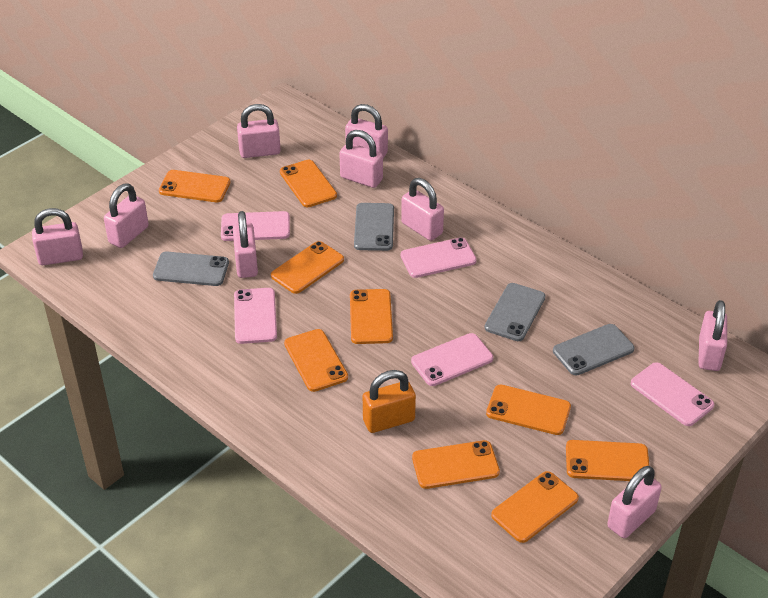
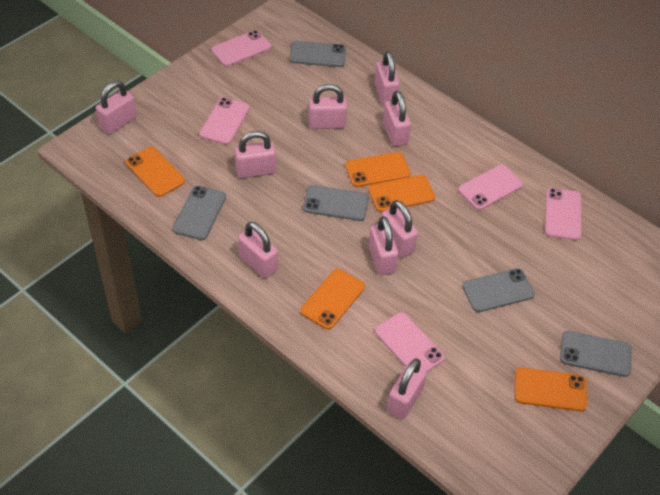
grey phone: 4 -> 5
orange padlock: 1 -> 0
orange phone: 9 -> 5

